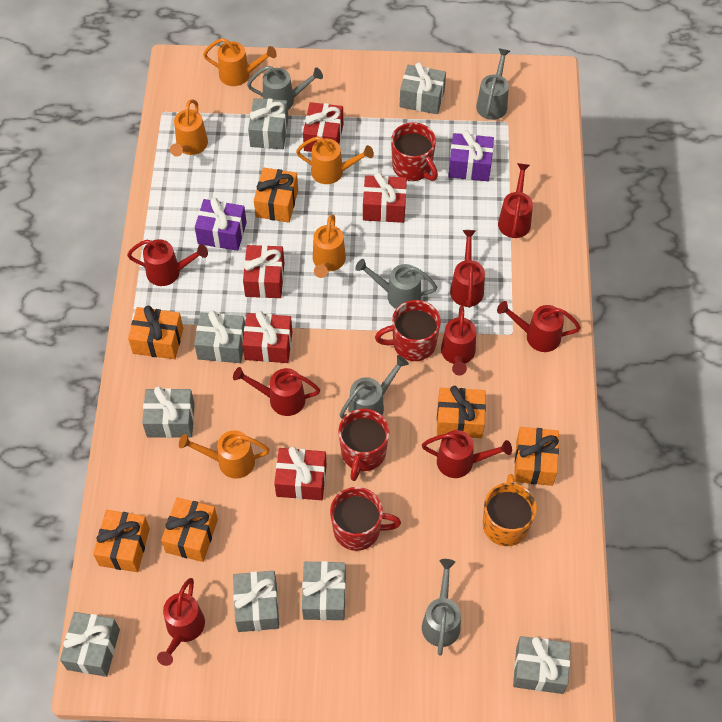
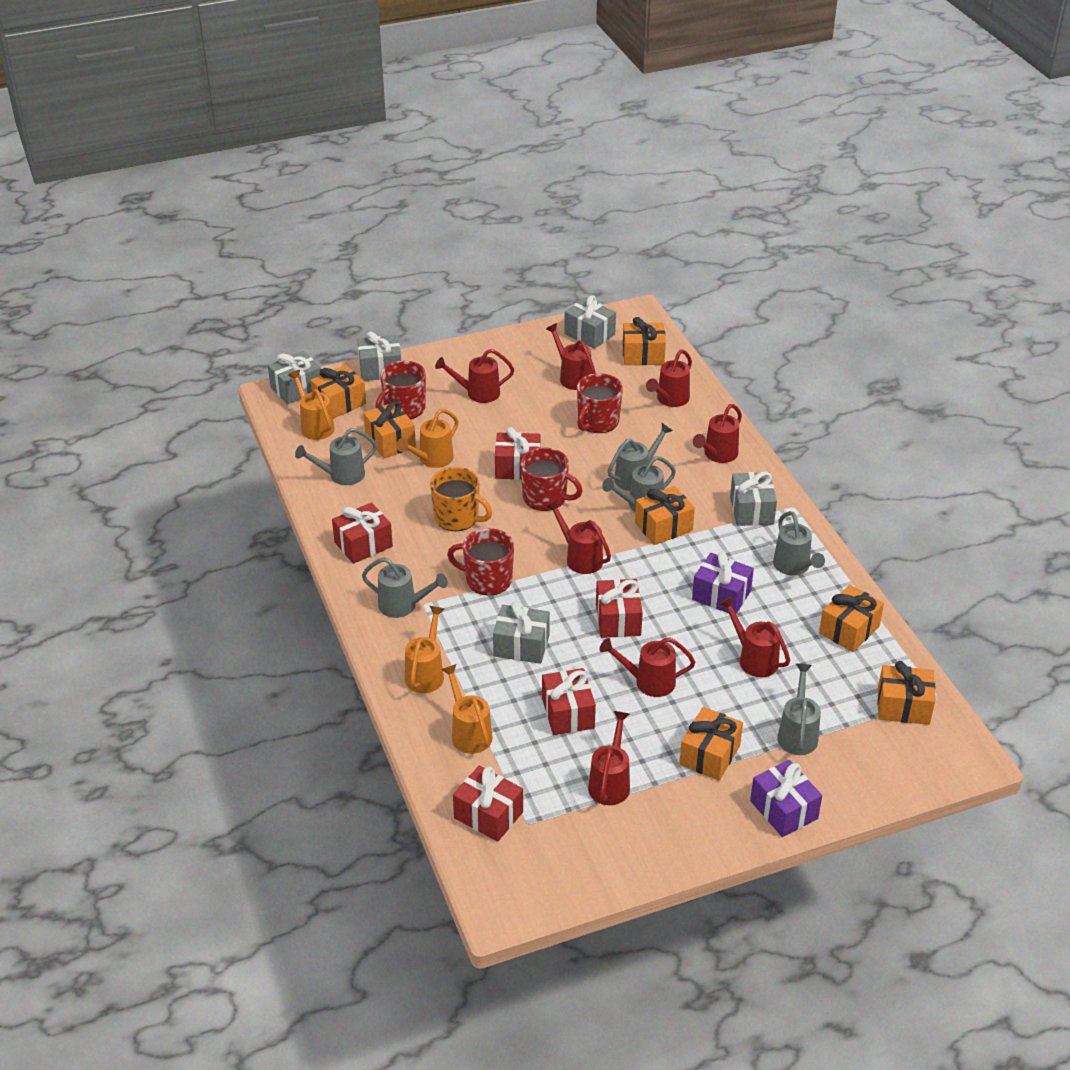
grey gift: 8 -> 5
grey watering can: 5 -> 6
orange gift: 6 -> 7
orange watering can: 5 -> 4

